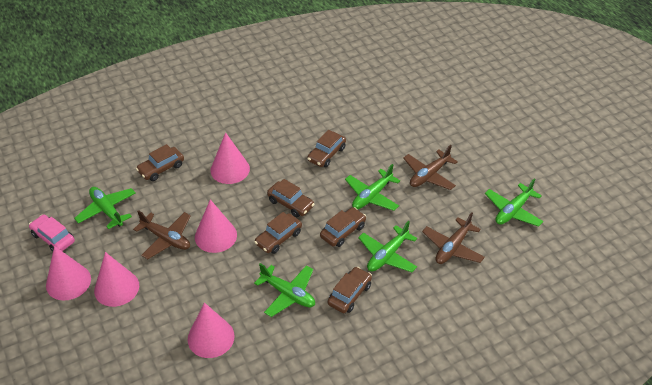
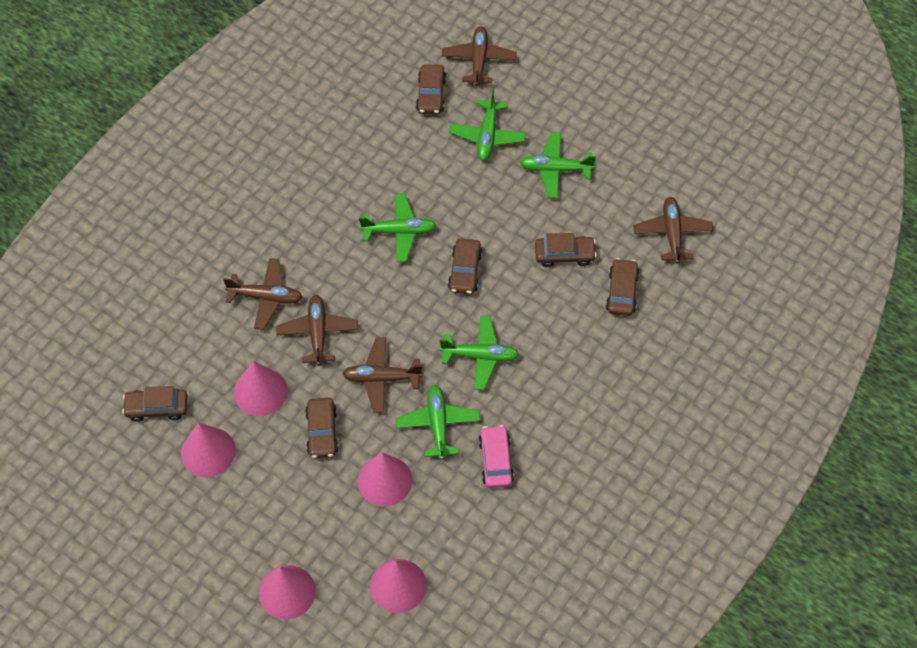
brown plane: 3 -> 5

